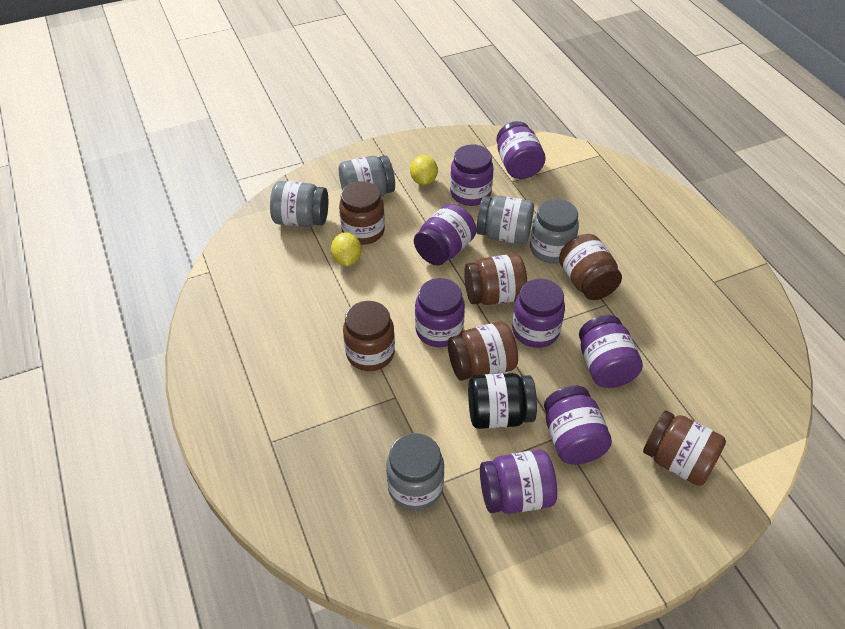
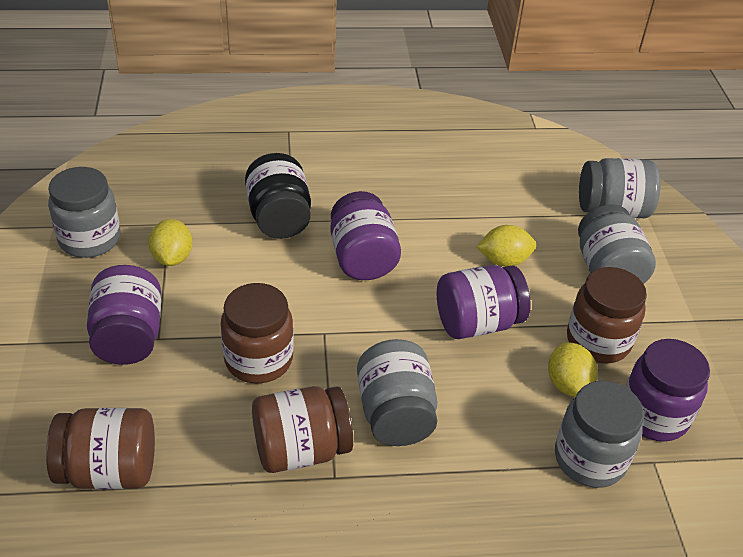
brown jar: 6 -> 4
purple jar: 8 -> 4
yellow lemon: 2 -> 3

